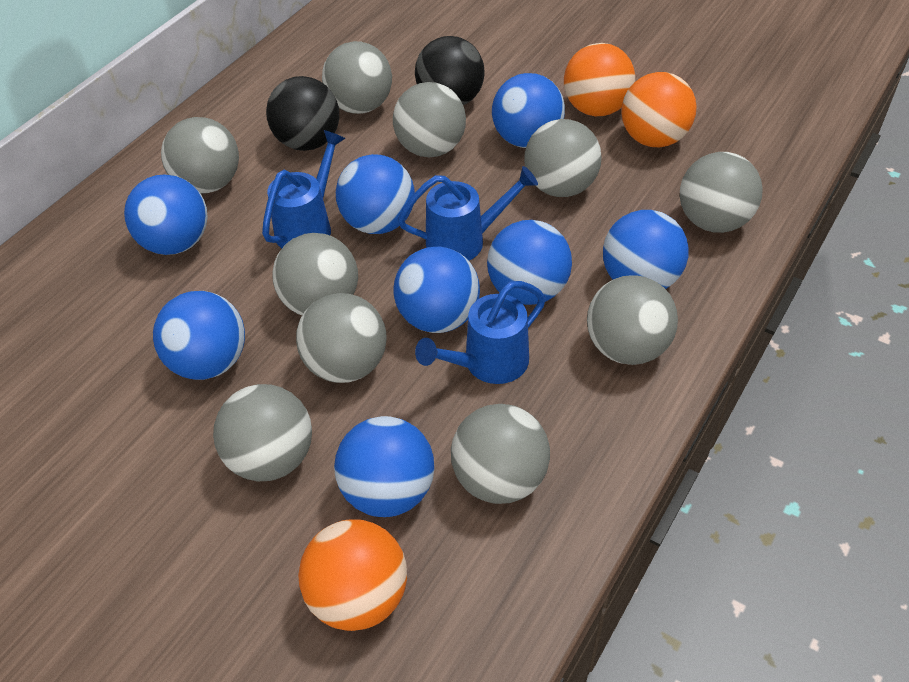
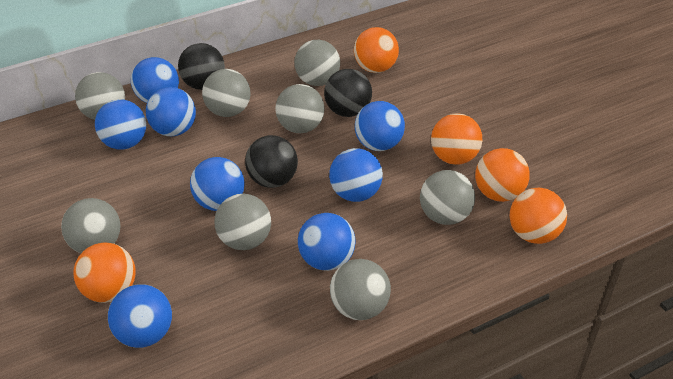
black ball: 2 -> 3
blue watering can: 3 -> 0
grey ball: 10 -> 8
orange ball: 3 -> 5

